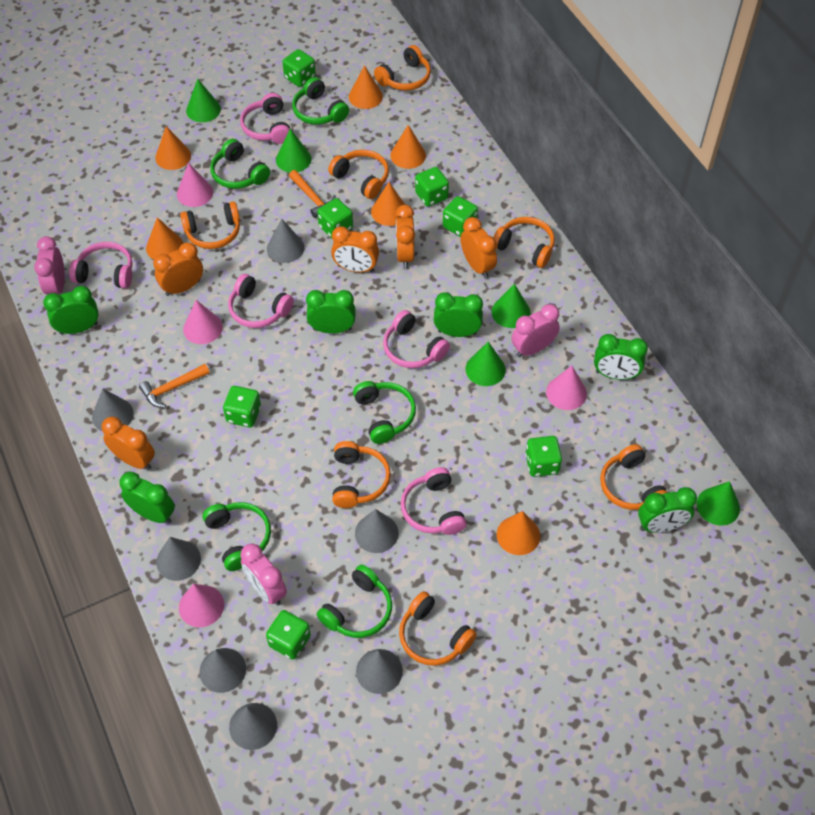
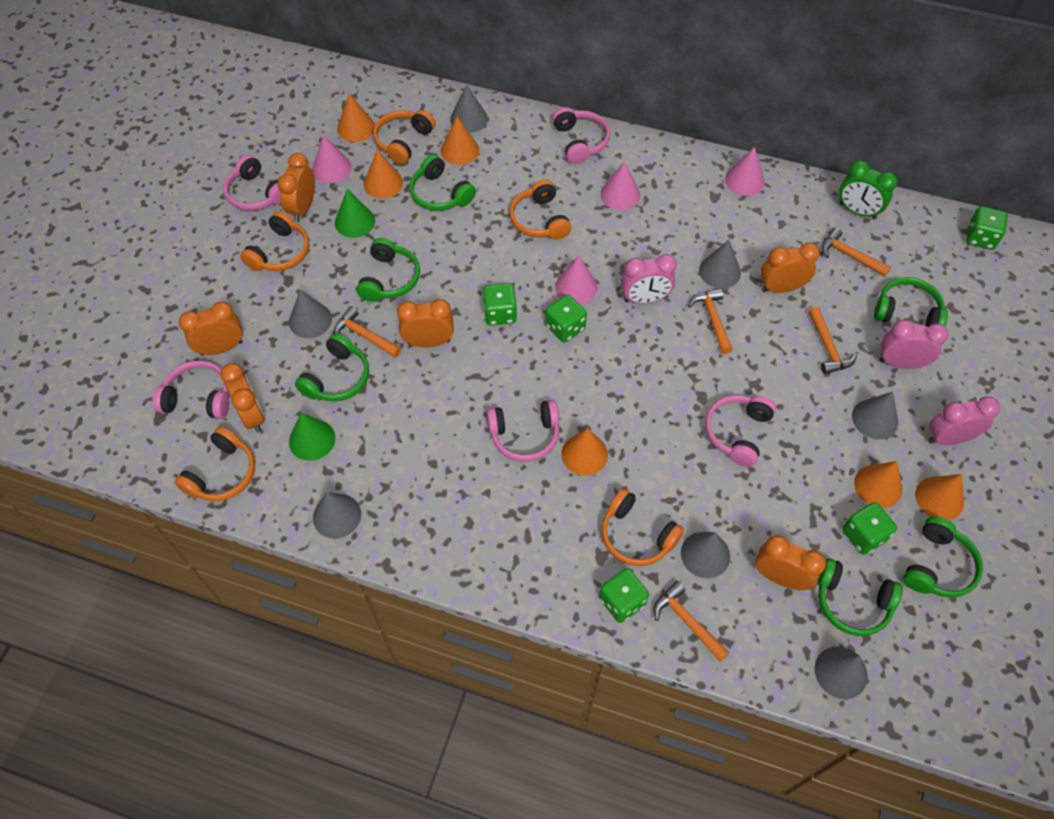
green clock: 6 -> 1
green cone: 5 -> 2
green dice: 7 -> 5
green headphones: 5 -> 6
orange clock: 5 -> 6
orange hammer: 2 -> 5
orange headphones: 7 -> 5

